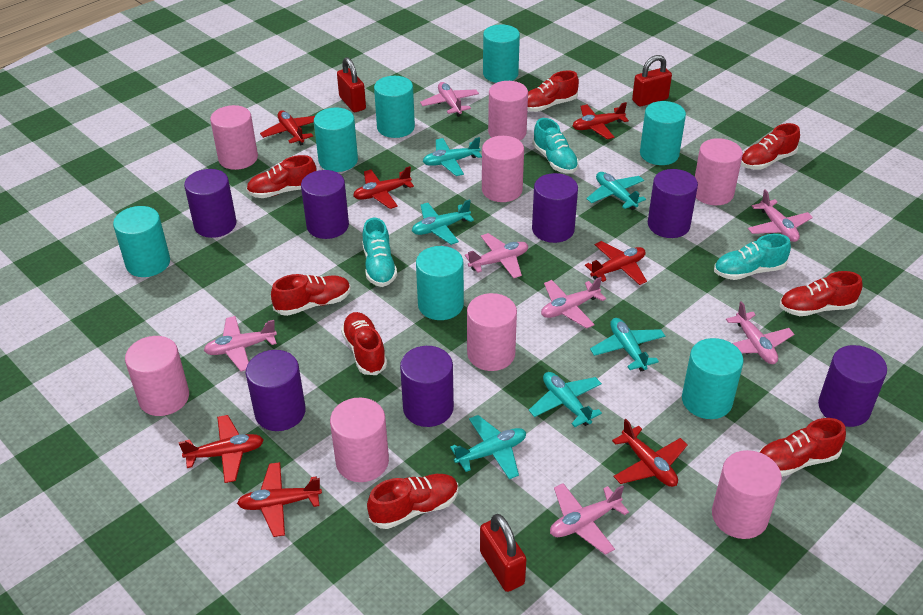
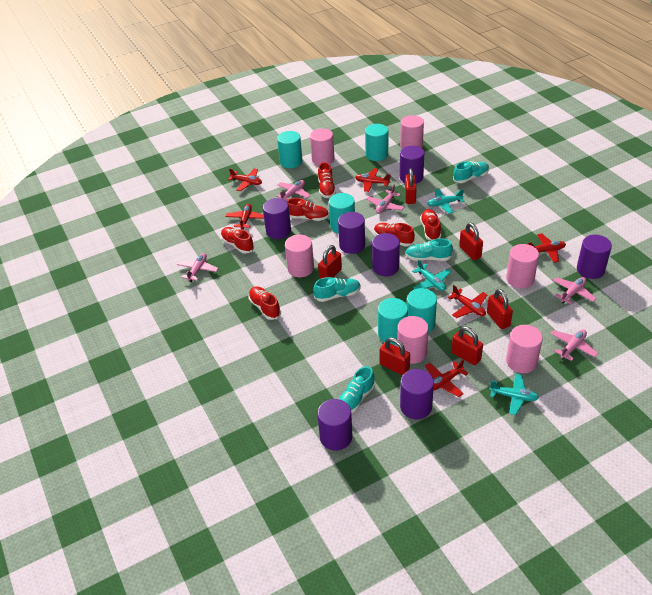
pink cylinder: 8 -> 6
pink plane: 7 -> 5
red padlock: 3 -> 6
red plane: 7 -> 6
red shoe: 8 -> 6
turquoise cylinder: 7 -> 5
turquoise plane: 6 -> 3
turquoise shoe: 3 -> 4

